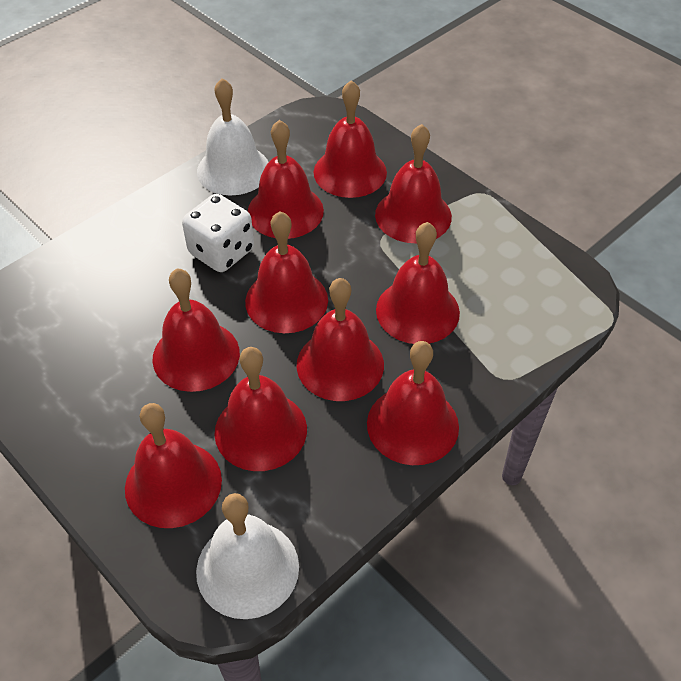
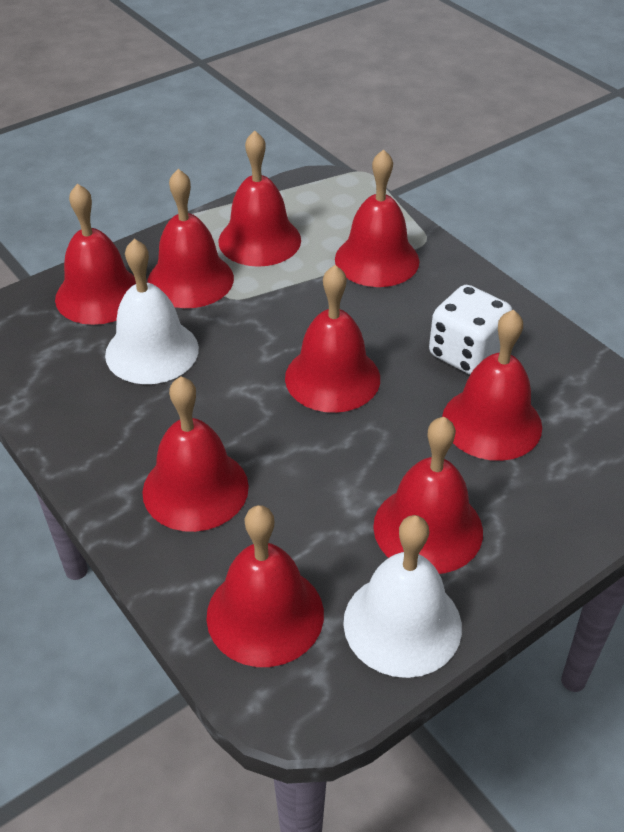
red bell: 10 -> 9

